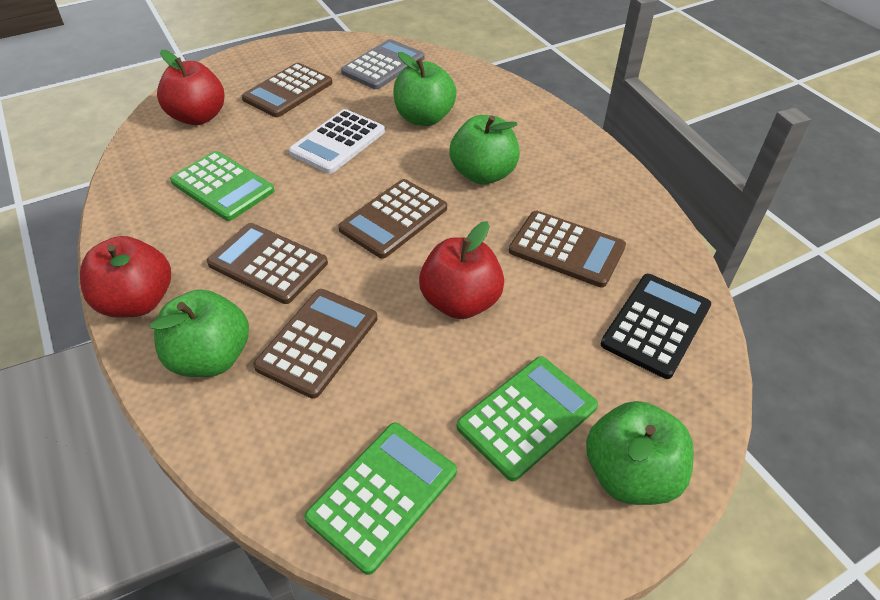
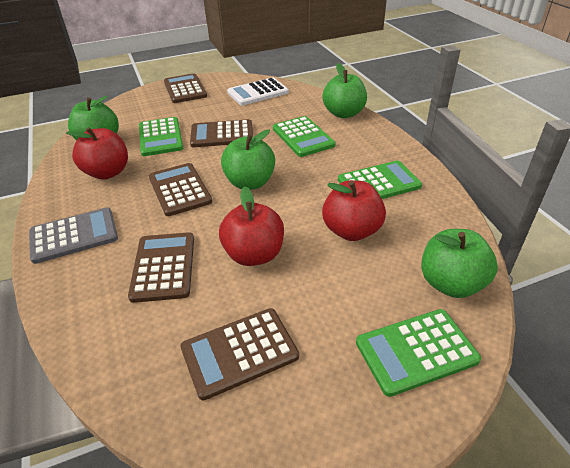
black calculator: 1 -> 0
green calculator: 3 -> 4

